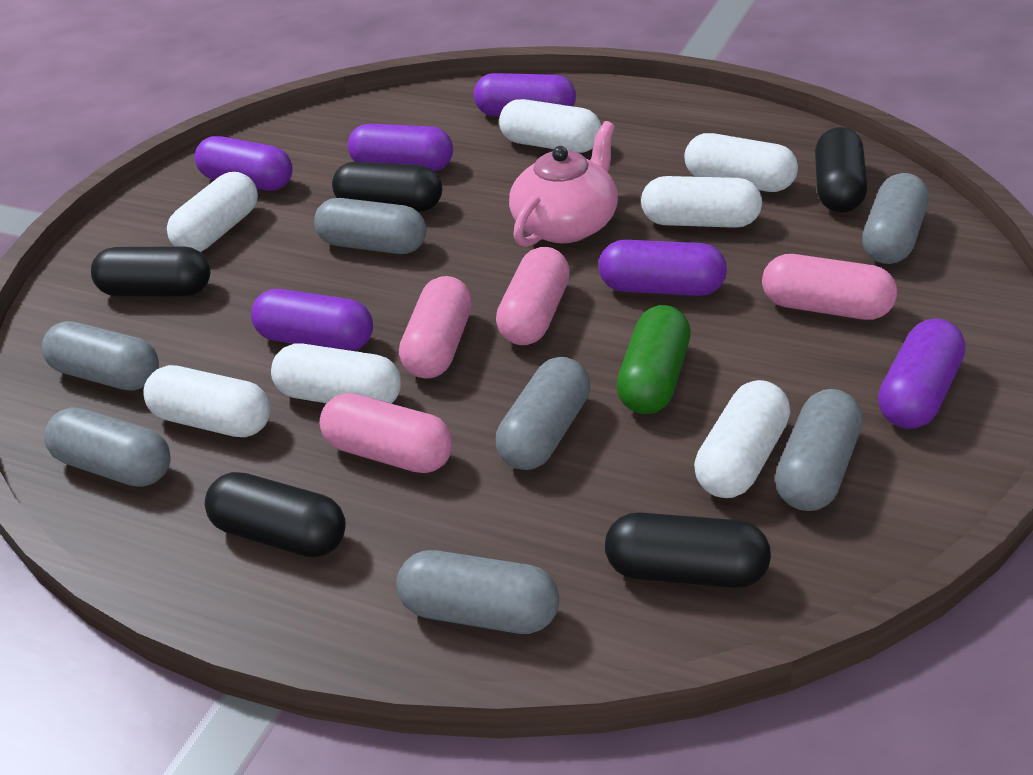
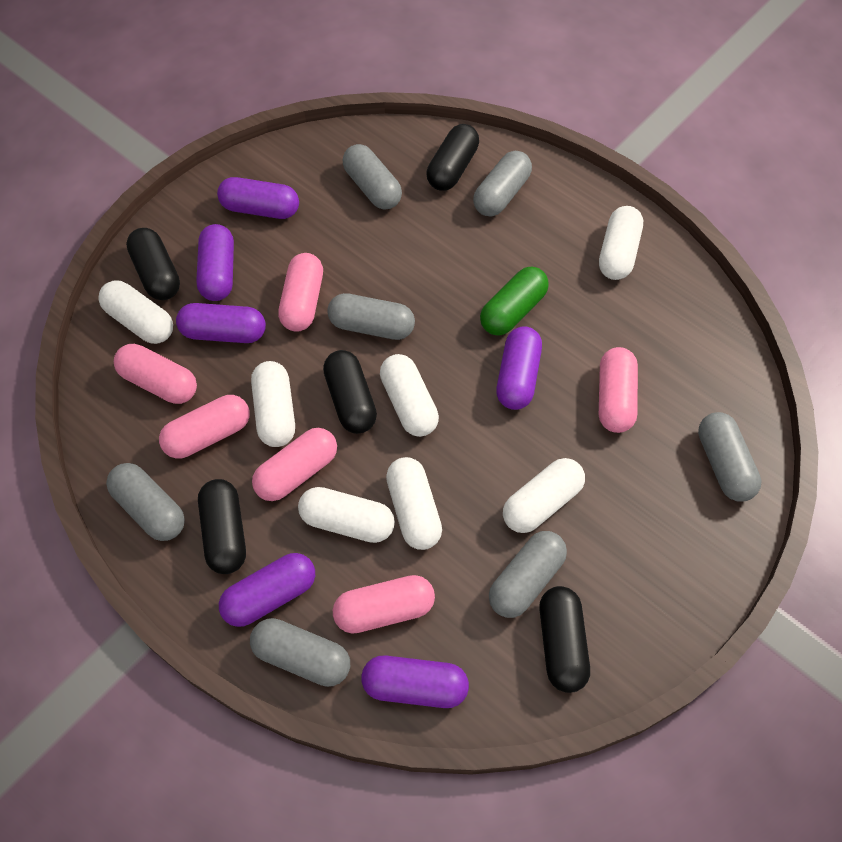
pink capsule: 4 -> 6
pink teapot: 1 -> 0

